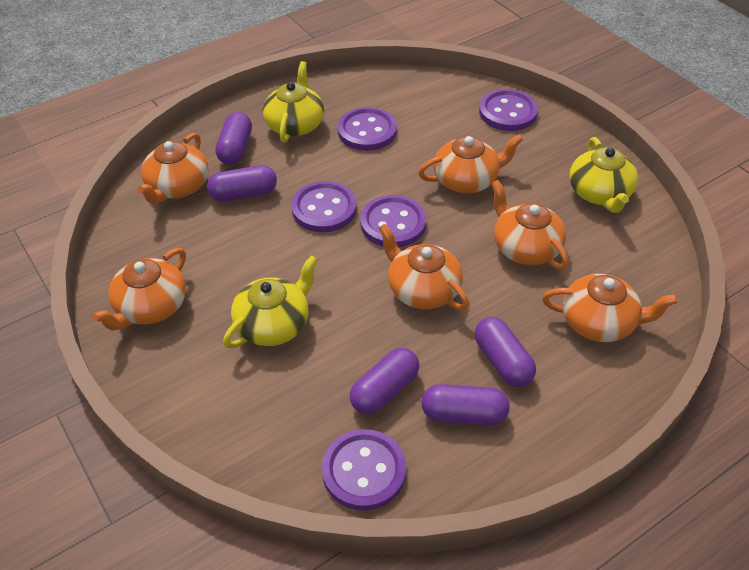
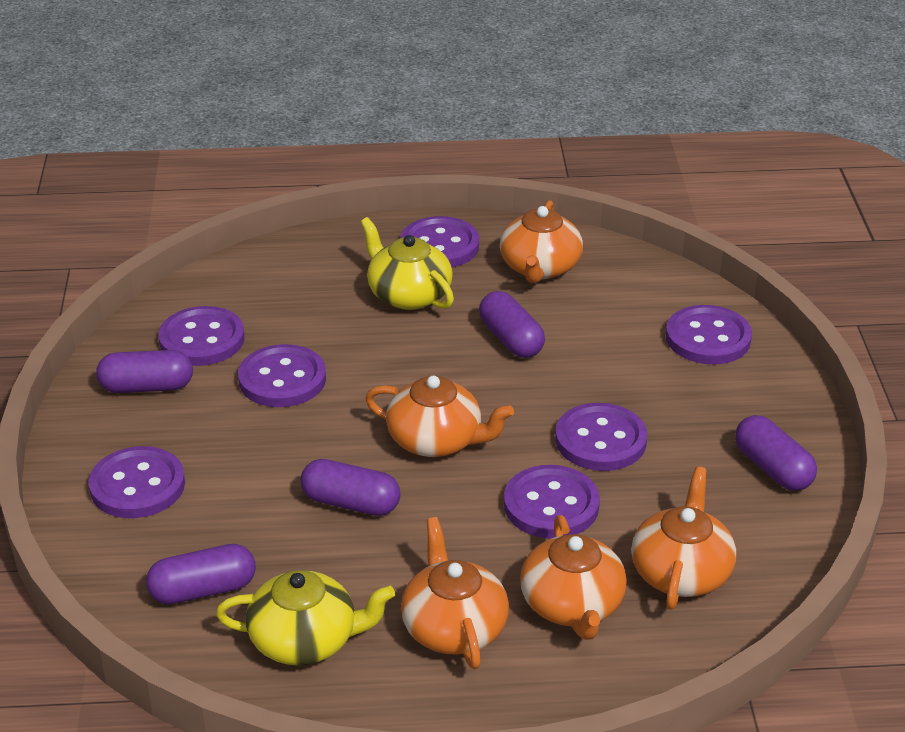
orange teapot: 6 -> 5
purple button: 5 -> 7
yellow teapot: 3 -> 2

